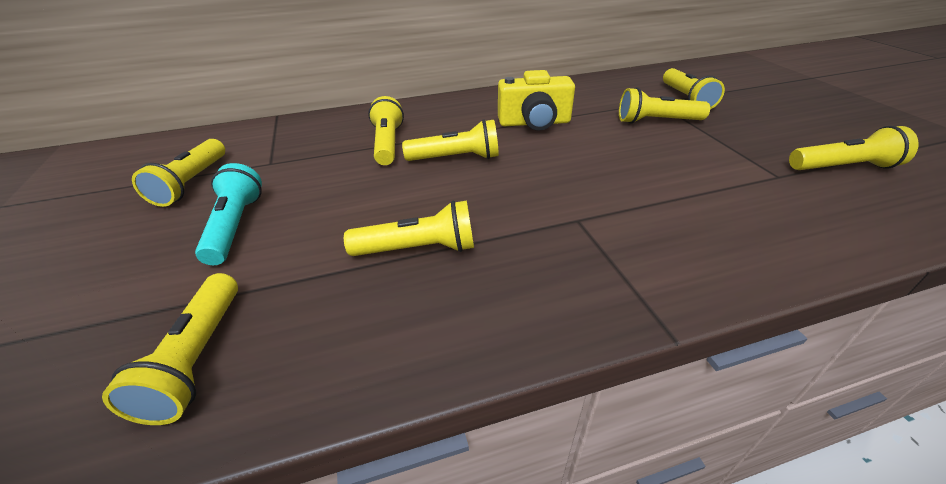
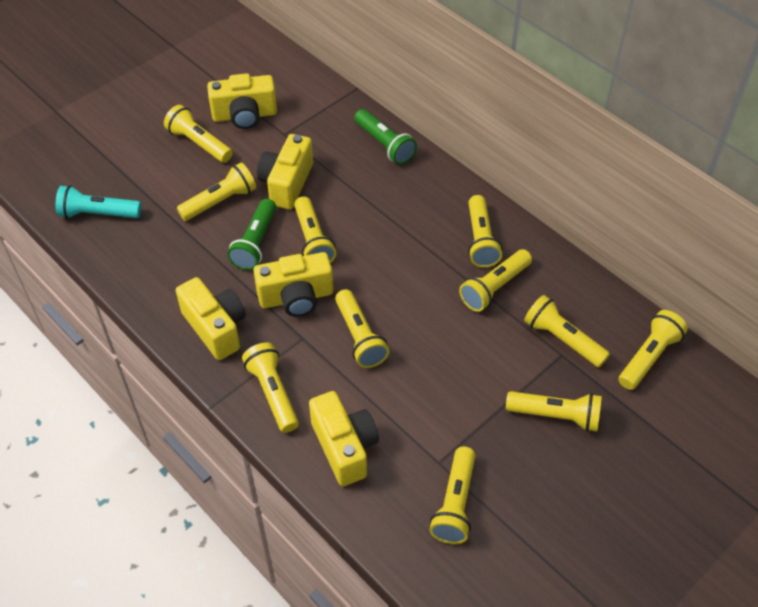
green flashlight: 0 -> 2
yellow camera: 1 -> 5
yellow flashlight: 8 -> 11

